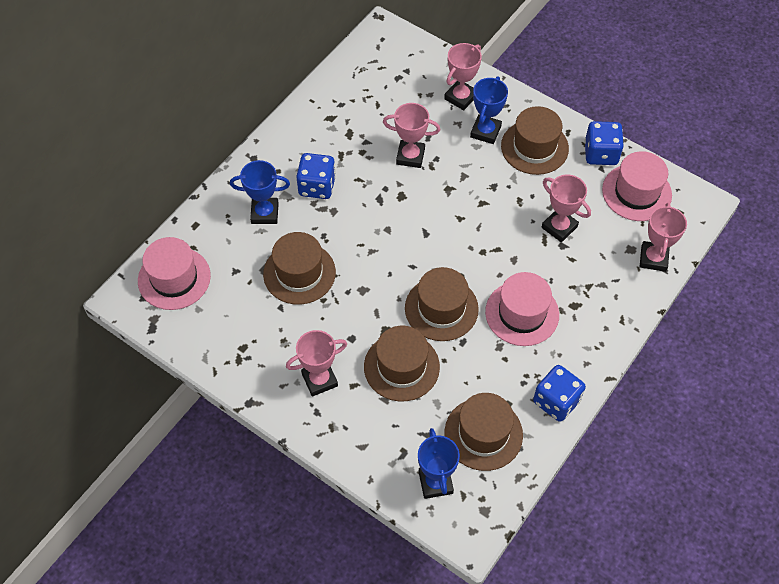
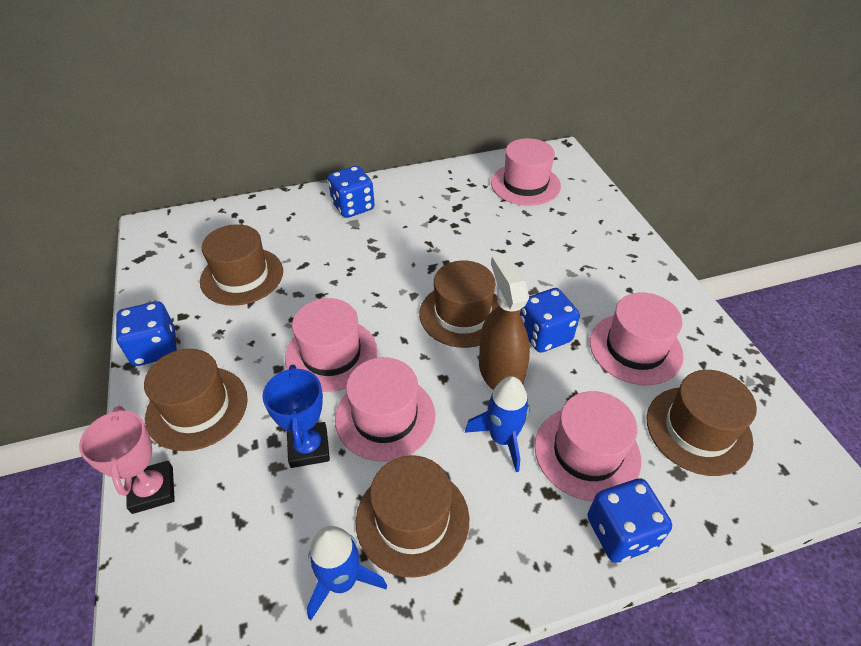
blue dice: 3 -> 4
blue rocket: 0 -> 2
blue trophy: 3 -> 1
brown spray bottle: 0 -> 1
pink hat: 3 -> 5
pink trophy: 5 -> 1

